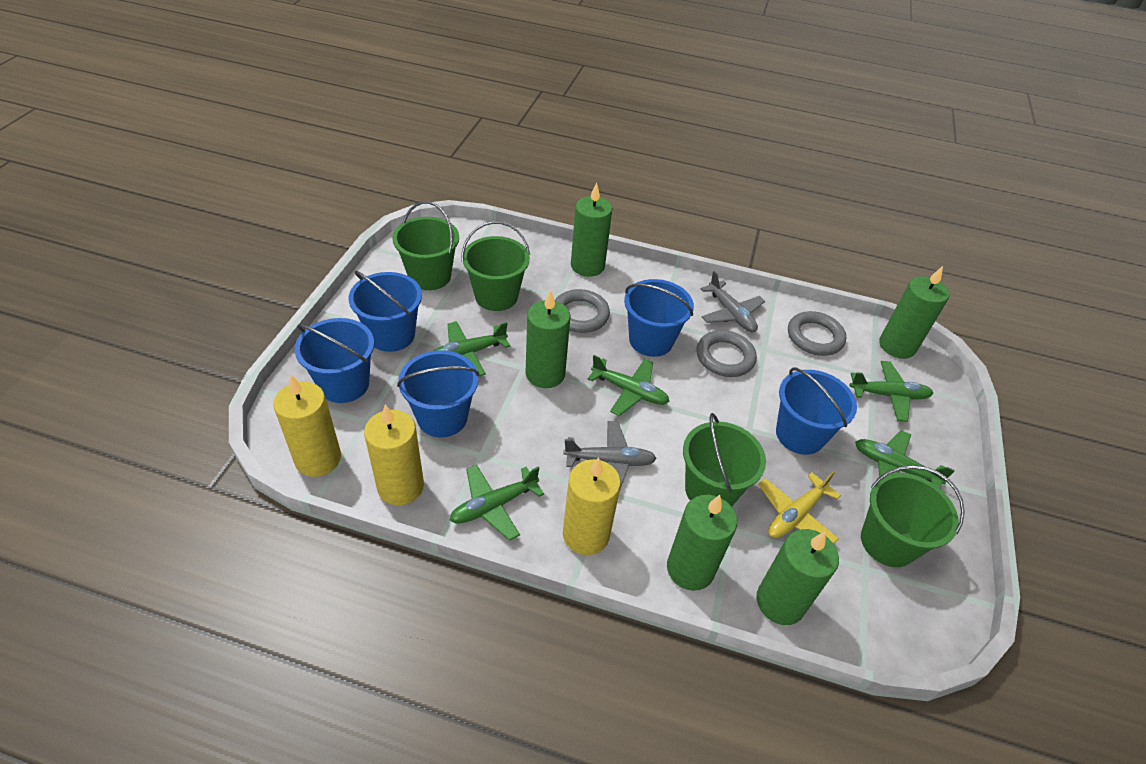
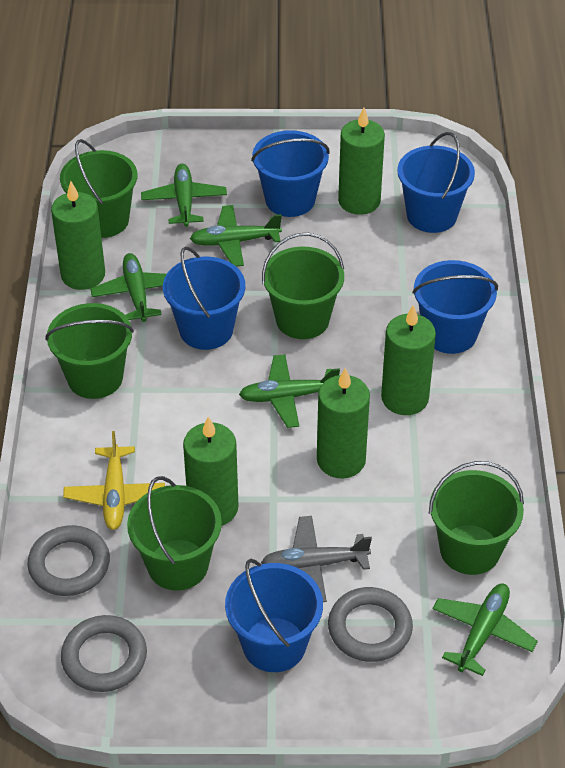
green bucket: 4 -> 5
grey plane: 2 -> 1
yellow candle: 3 -> 0

